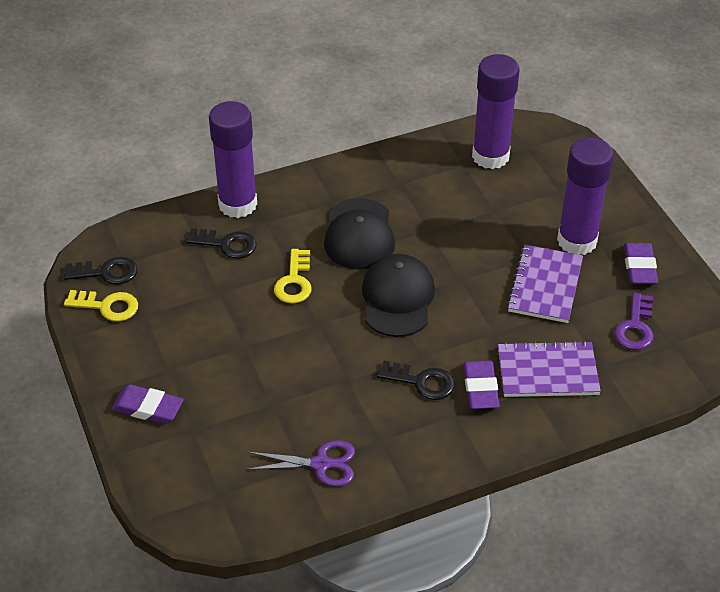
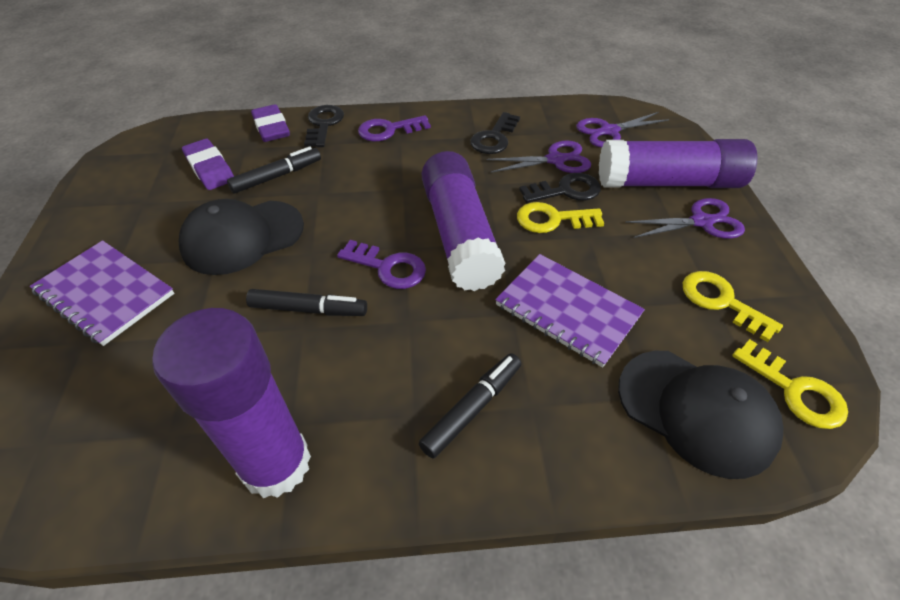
black marker: 0 -> 3
purple eraser: 3 -> 2
purple key: 1 -> 2
purple scissors: 1 -> 3
yellow key: 2 -> 3

